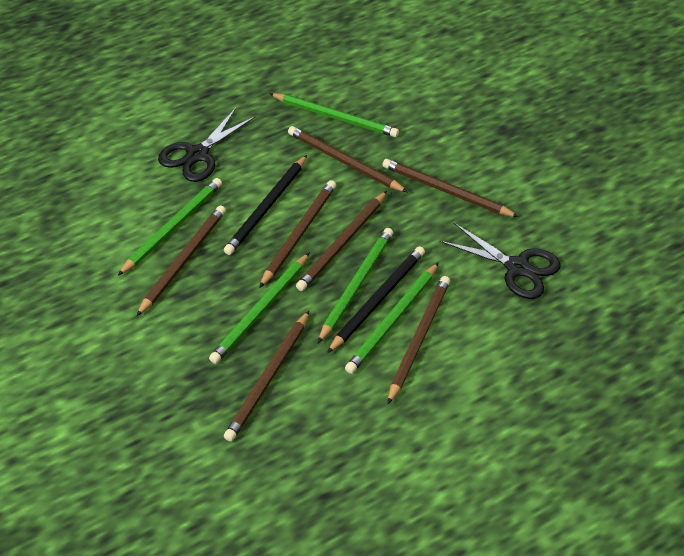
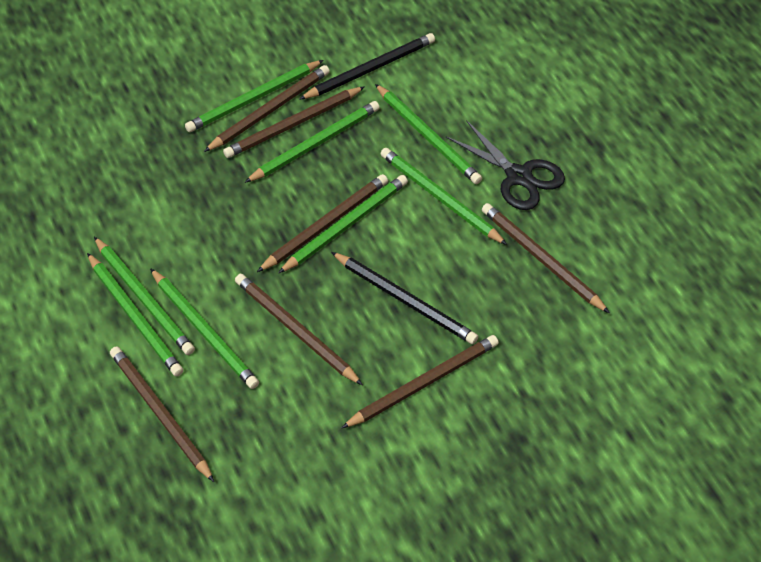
black scissors: 2 -> 1
green pencil: 5 -> 8

